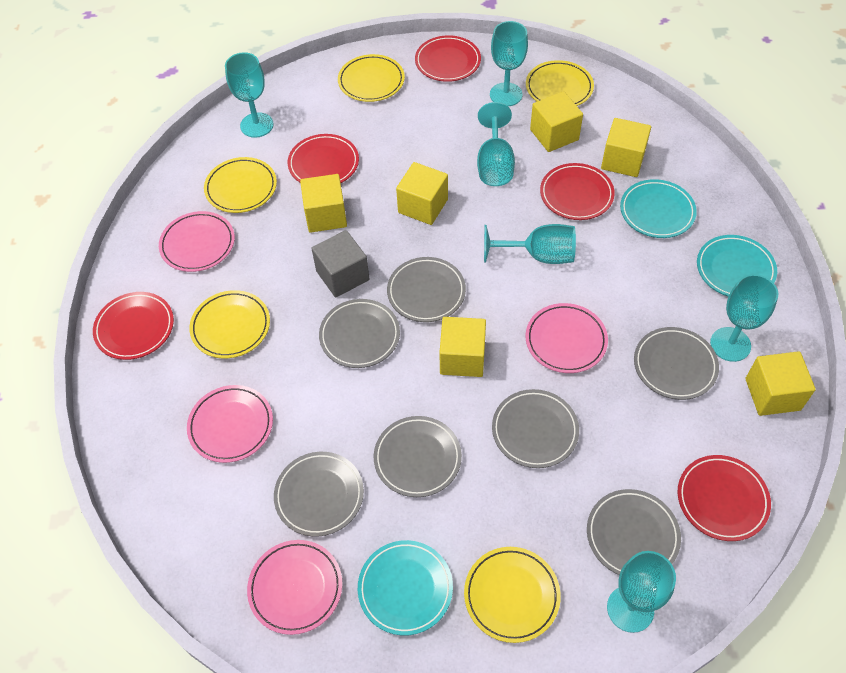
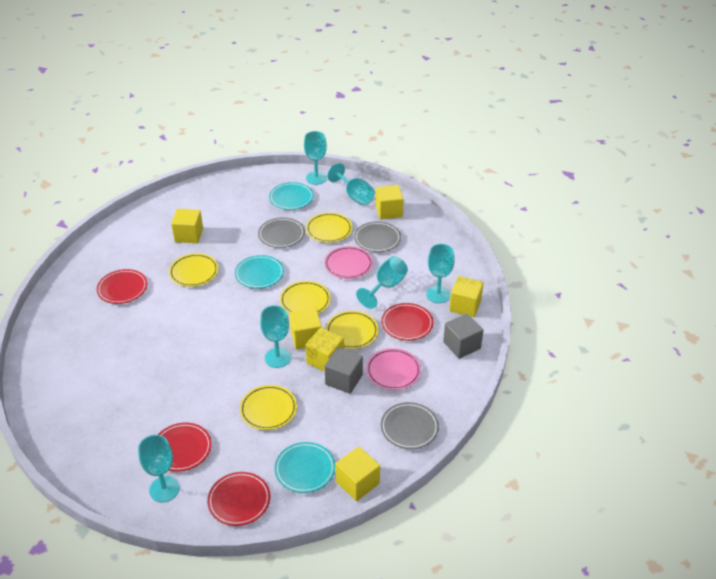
grey cube: 1 -> 2
grey plate: 7 -> 3
pink plate: 4 -> 2
red plate: 5 -> 4

